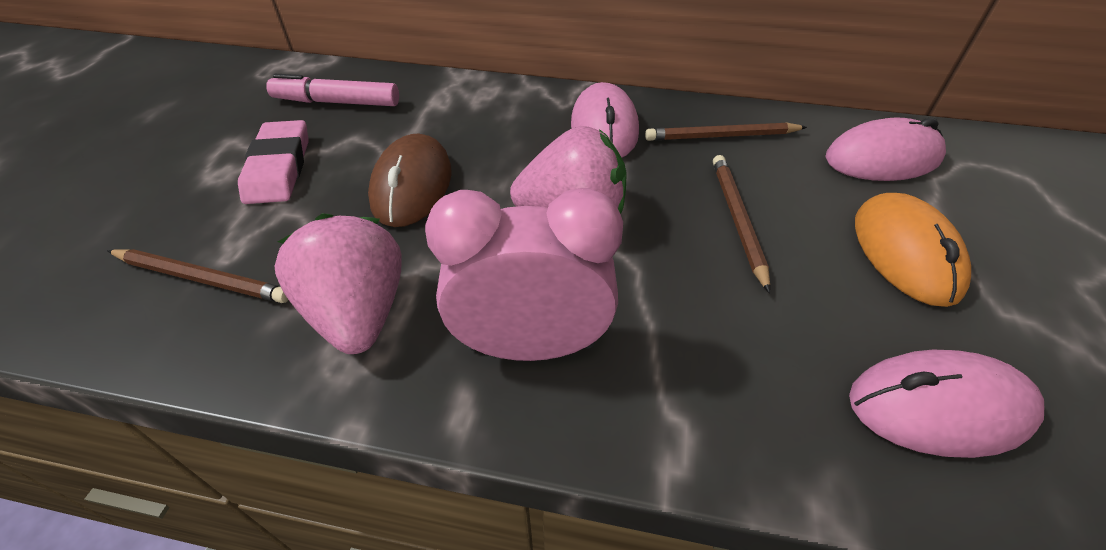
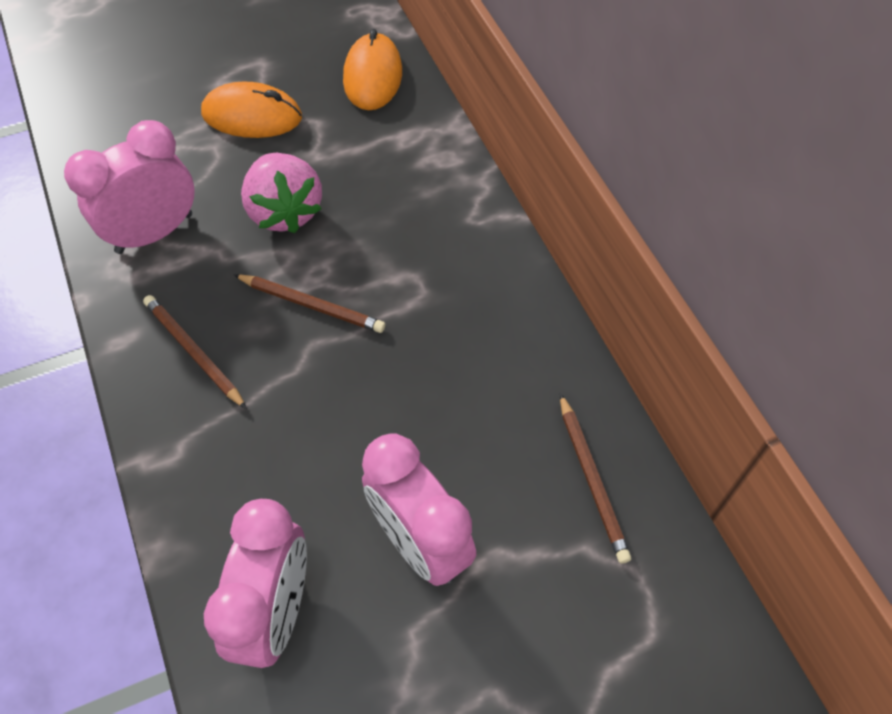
brown mouse: 1 -> 0
orange mouse: 1 -> 2
pink clock: 1 -> 3
pink eraser: 1 -> 0
pink marker: 1 -> 0
pink mouse: 3 -> 0
pink strawberry: 2 -> 1

